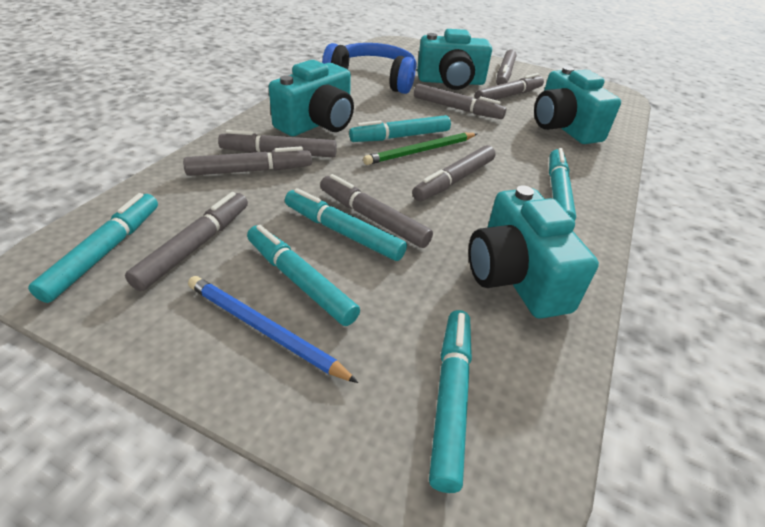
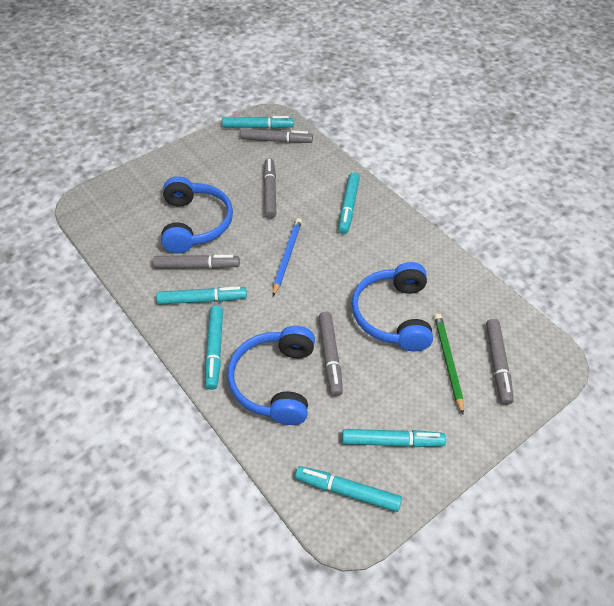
blue headphones: 1 -> 3
grey marker: 8 -> 5
turquoise camera: 4 -> 0

